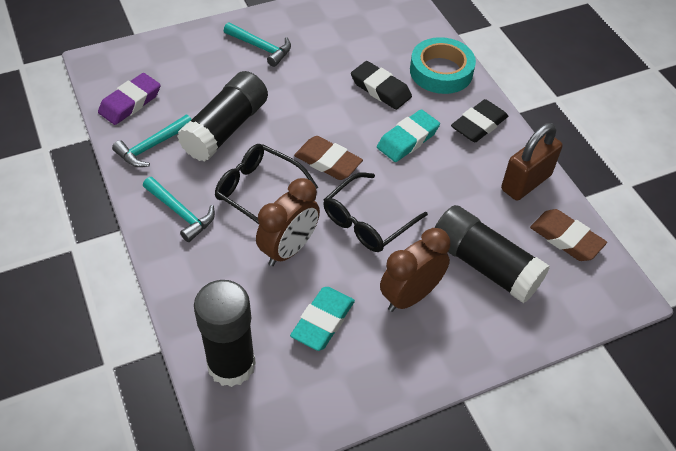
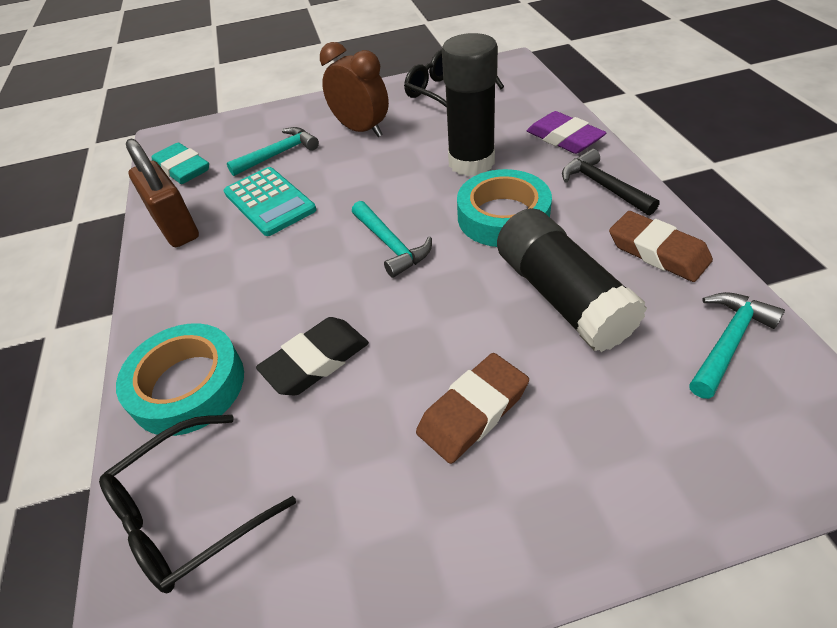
black eraser: 2 -> 1
black glue stick: 3 -> 2
black hammer: 0 -> 1
brown clock: 2 -> 1
turquoise calculator: 0 -> 1
turquoise eraser: 2 -> 1
turquoise tape: 1 -> 2

